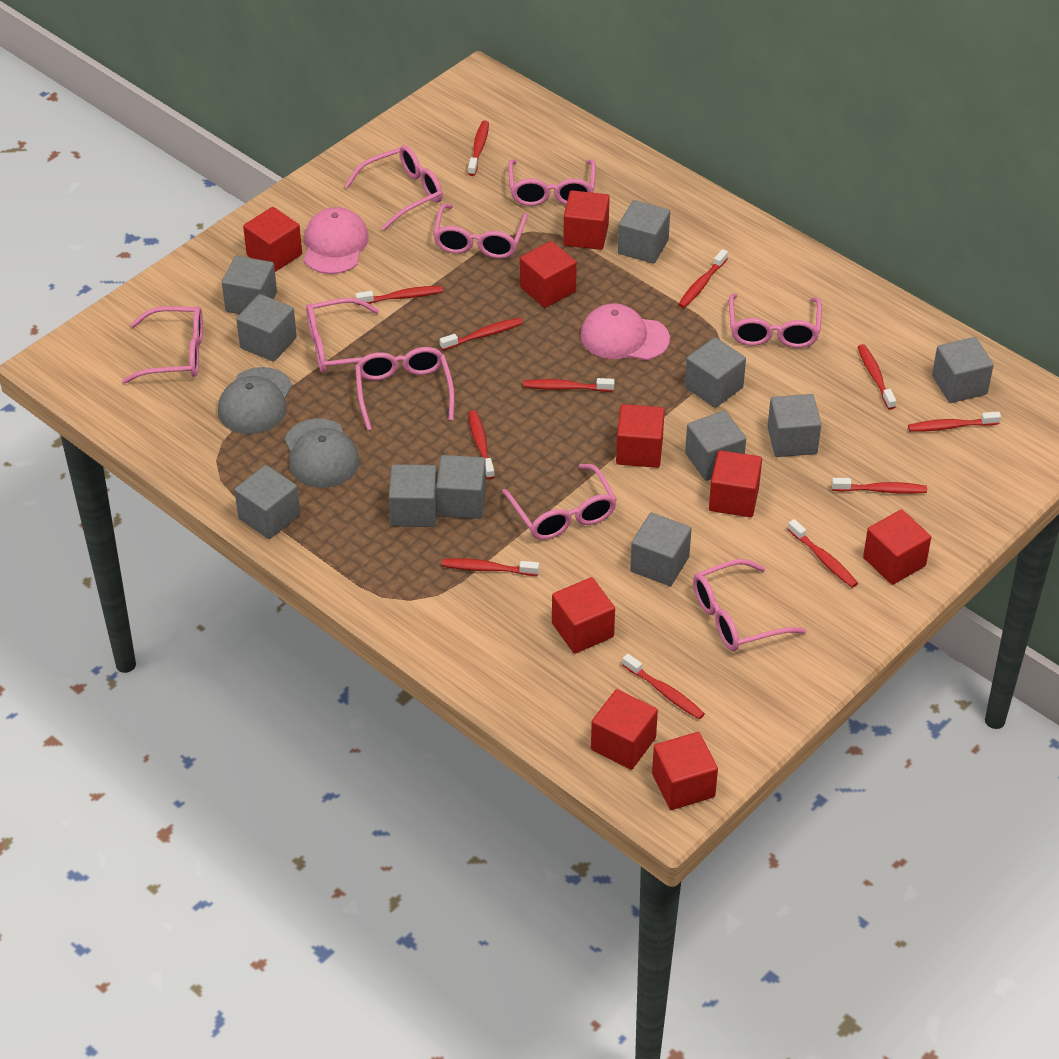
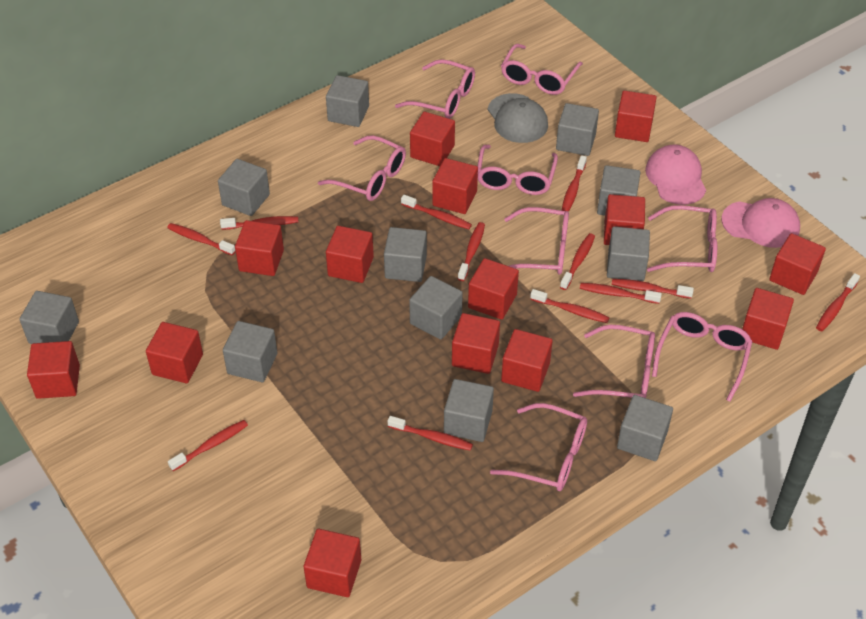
grey cap: 2 -> 1
red cube: 9 -> 14

